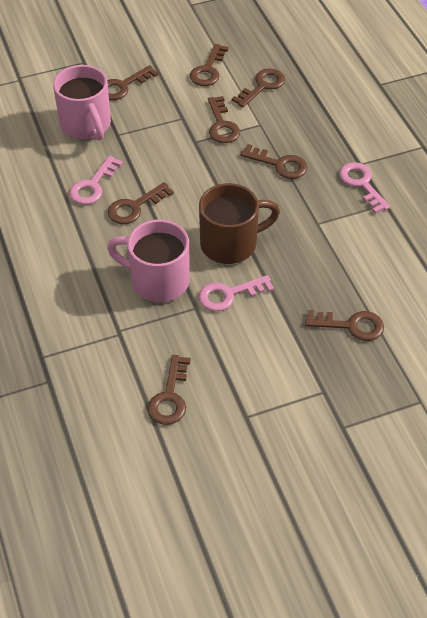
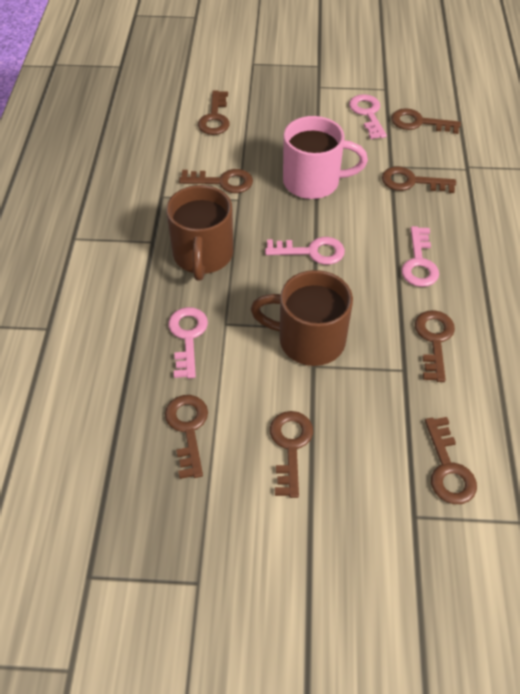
brown mug: 1 -> 2
pink key: 3 -> 4
pink mug: 2 -> 1

